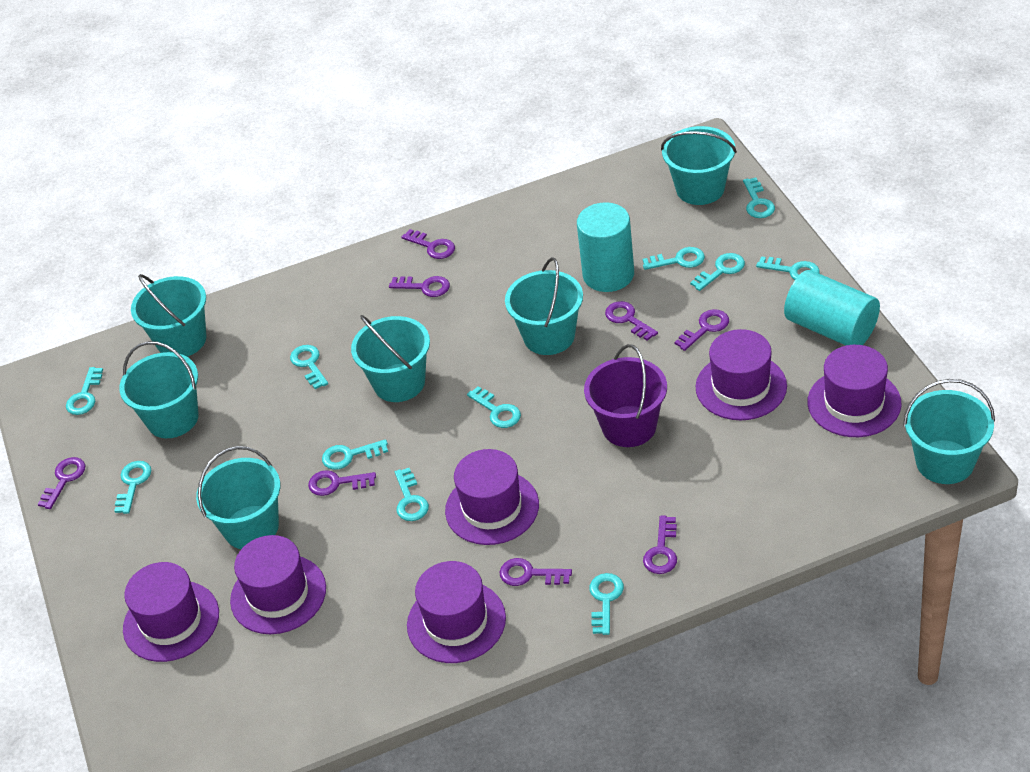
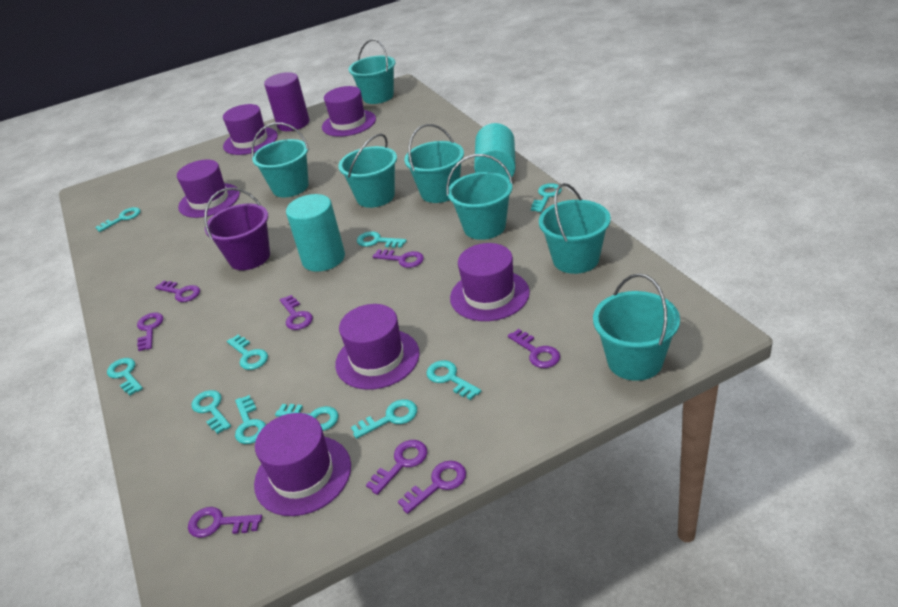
purple cylinder: 0 -> 1
turquoise key: 11 -> 10

